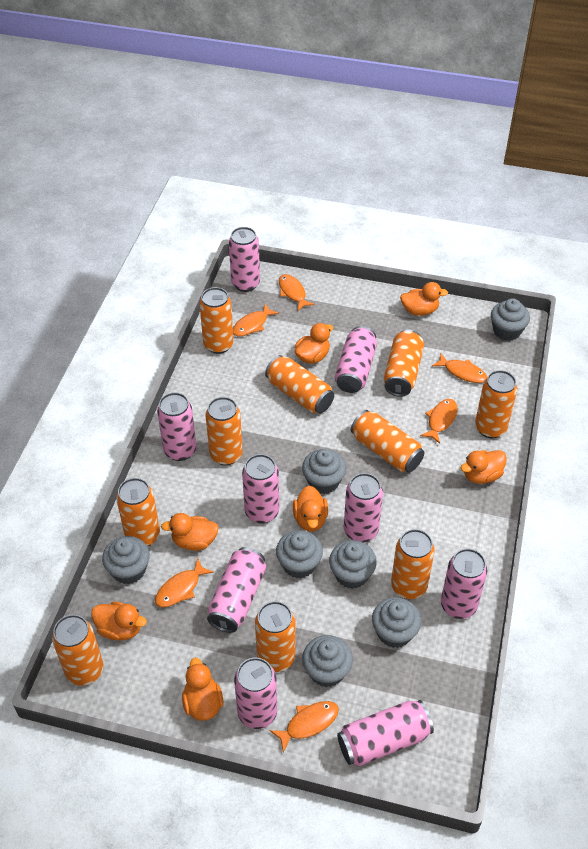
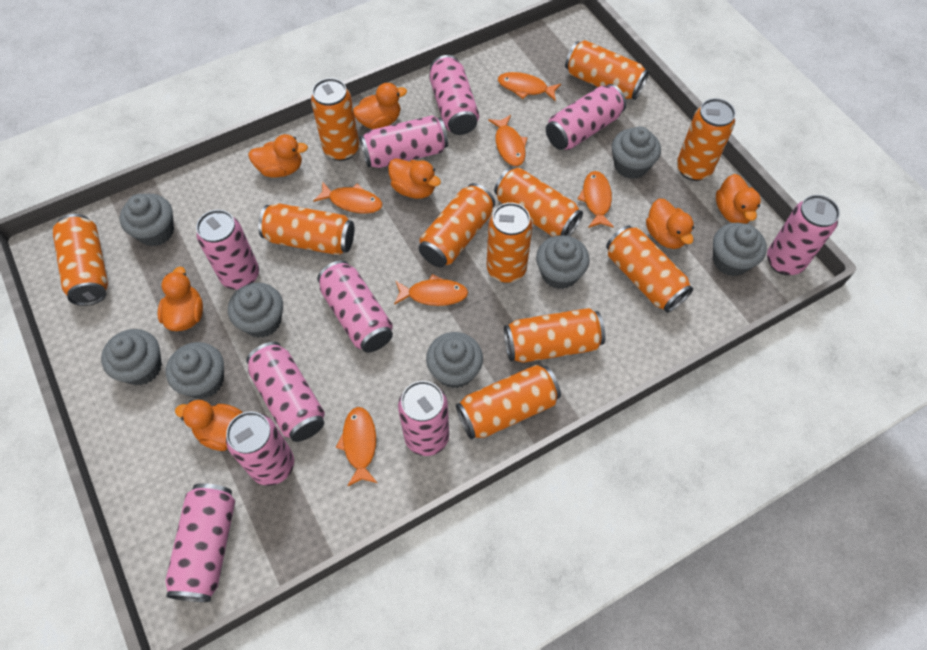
grey cupcake: 7 -> 8
orange can: 10 -> 11
pink can: 9 -> 10

